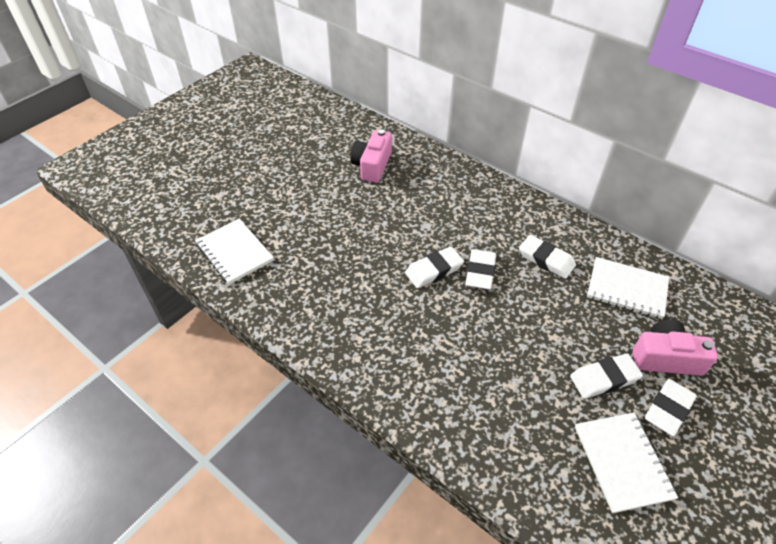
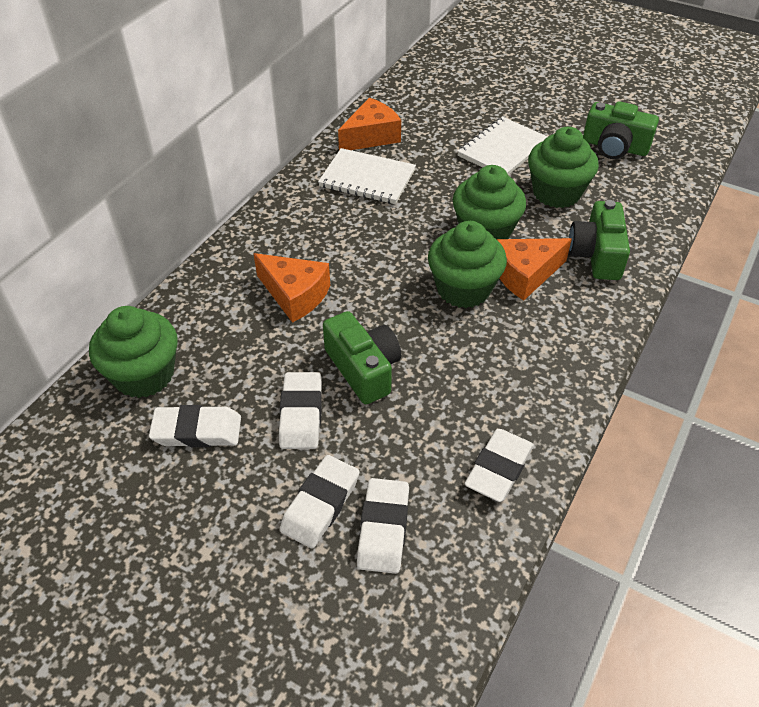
green camera: 0 -> 3
green cupcake: 0 -> 4
orange cheese: 0 -> 3
pink camera: 2 -> 0
white notebook: 3 -> 2

